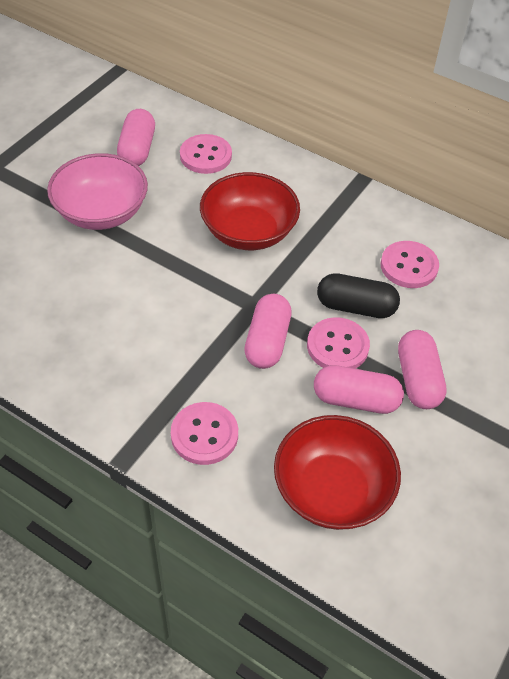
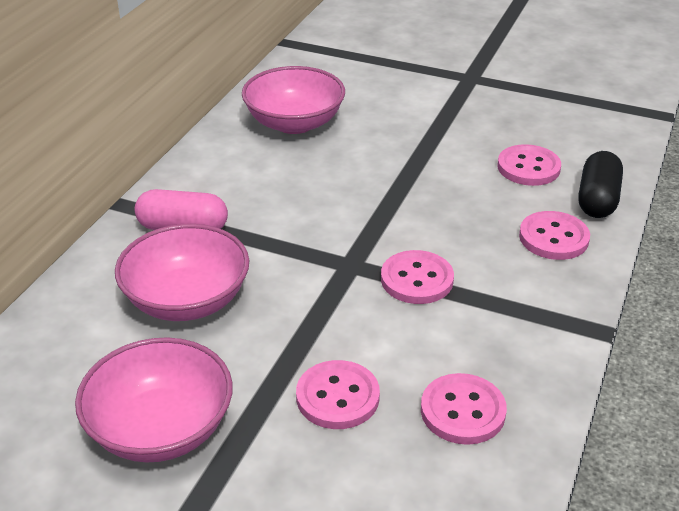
pink bowl: 1 -> 3
pink button: 4 -> 5
pink capsule: 4 -> 1
red bowl: 2 -> 0

